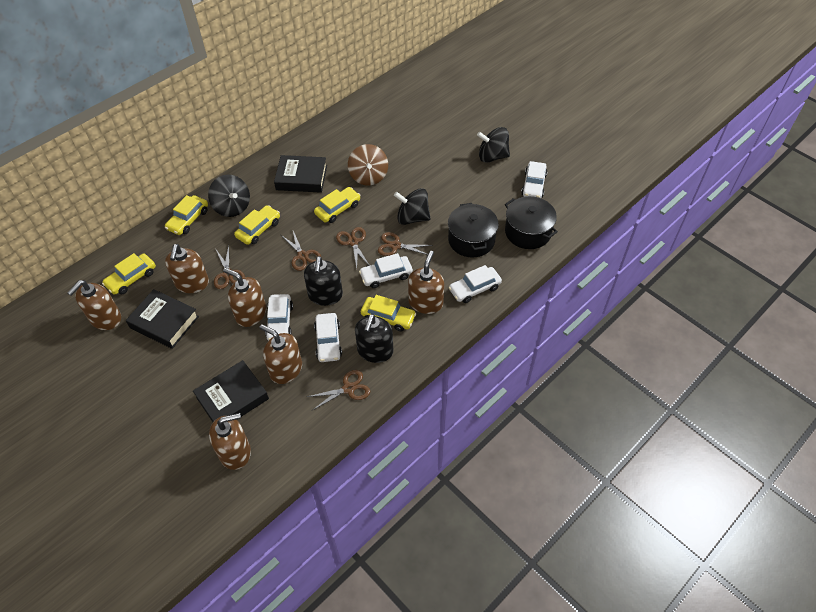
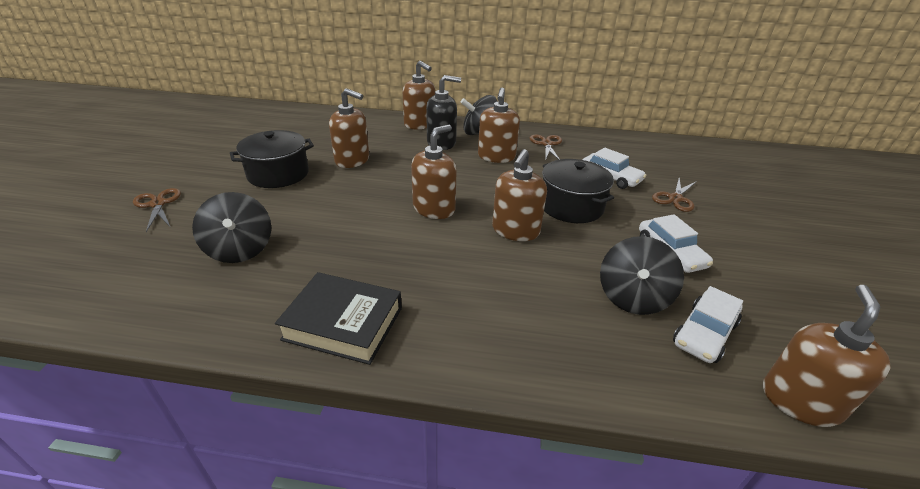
black book: 3 -> 1
black soap dispenser: 2 -> 1
brown scissors: 5 -> 3
brown spinning top: 1 -> 0
white car: 5 -> 3
yellow car: 5 -> 0

